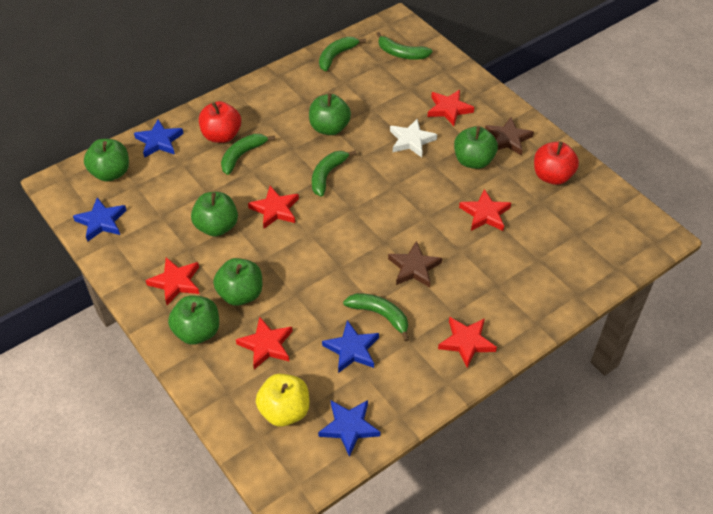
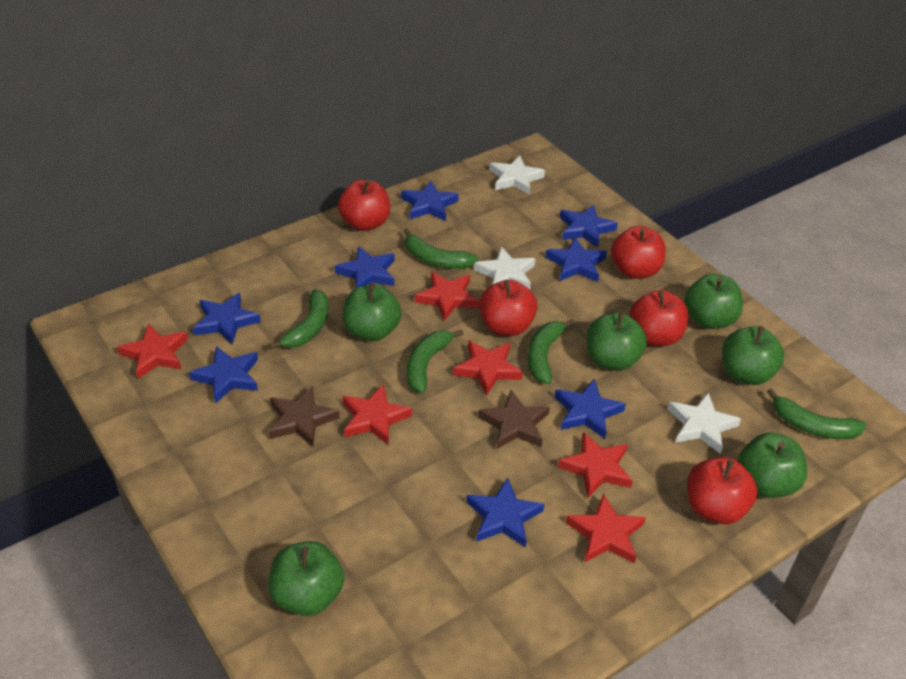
blue star: 4 -> 8
red apple: 2 -> 5
white star: 1 -> 3
yellow apple: 1 -> 0

